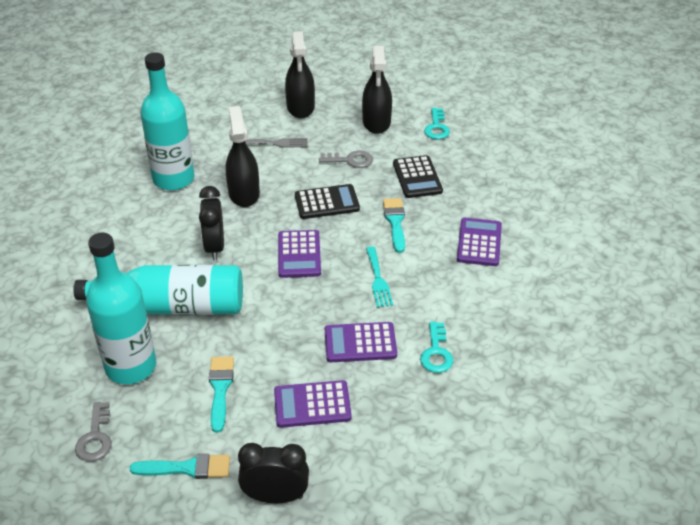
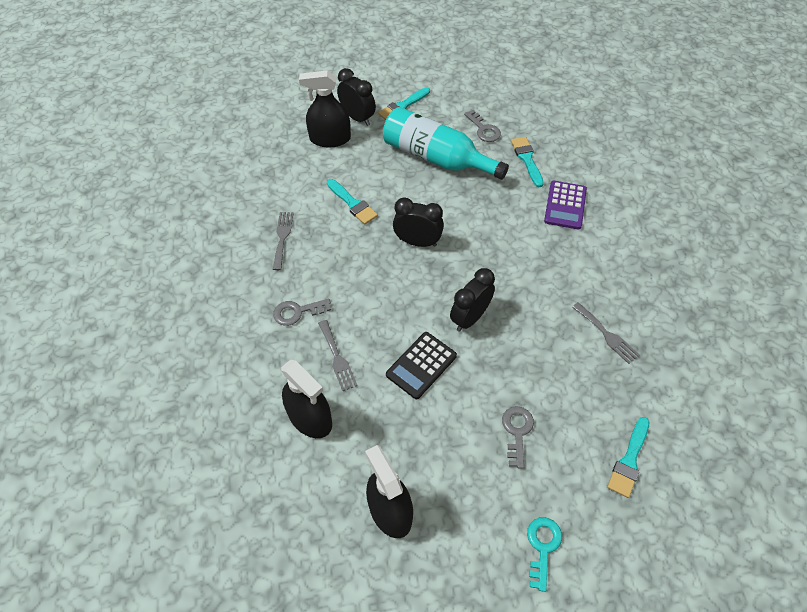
black calculator: 2 -> 1
black clock: 2 -> 3
grey fork: 1 -> 3
grey key: 2 -> 3
purple calculator: 4 -> 1
turquoise bottle: 3 -> 1
turquoise brush: 3 -> 4
turquoise fork: 1 -> 0
turquoise key: 2 -> 1

